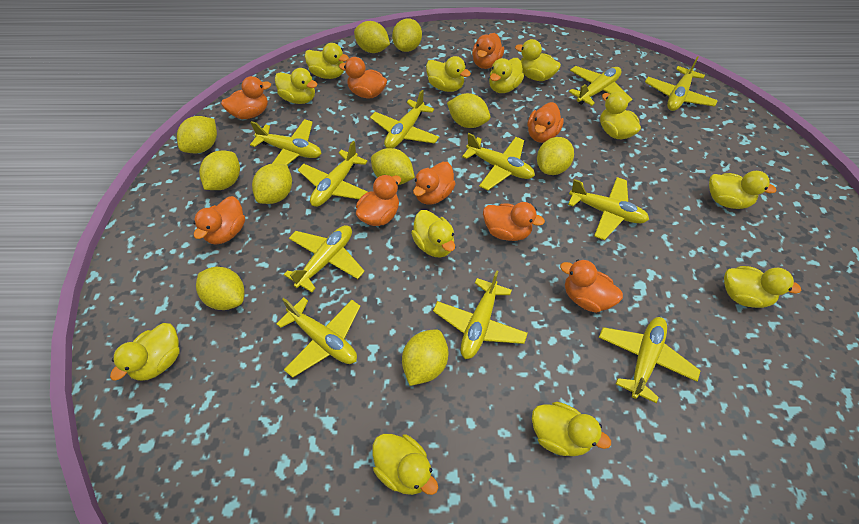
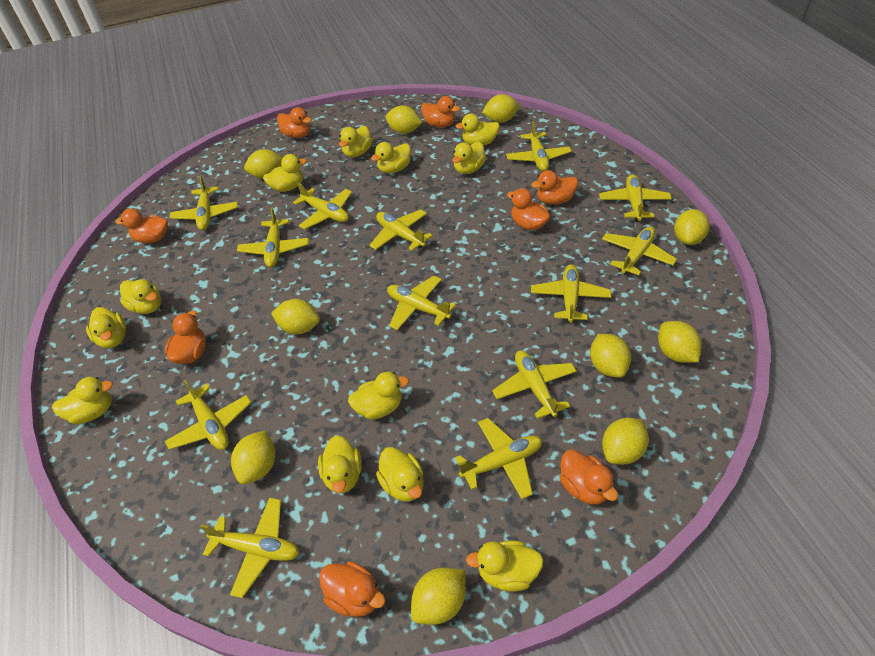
orange duck: 9 -> 8
yellow plane: 11 -> 13

